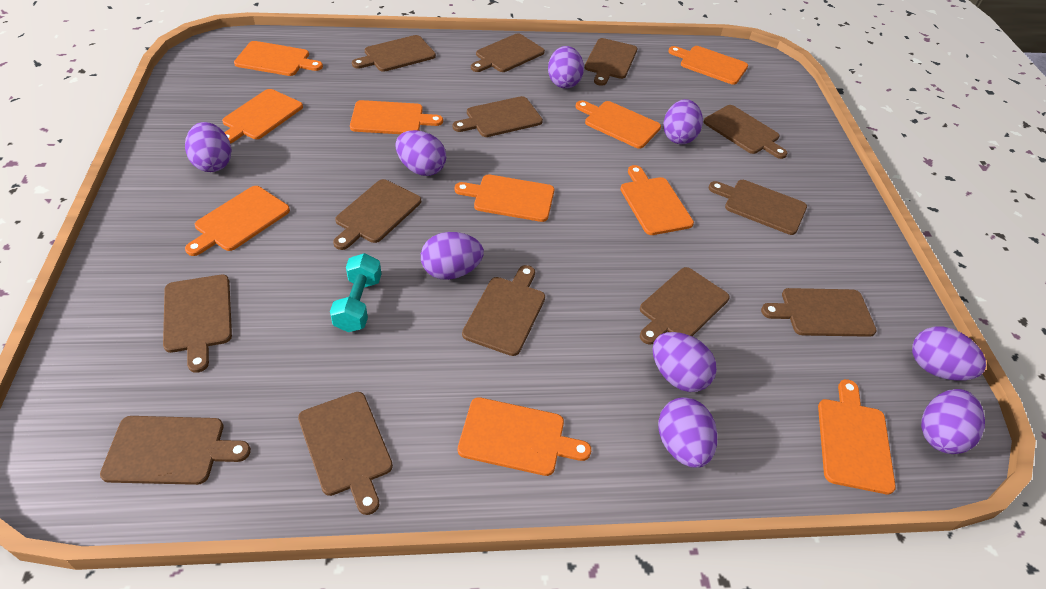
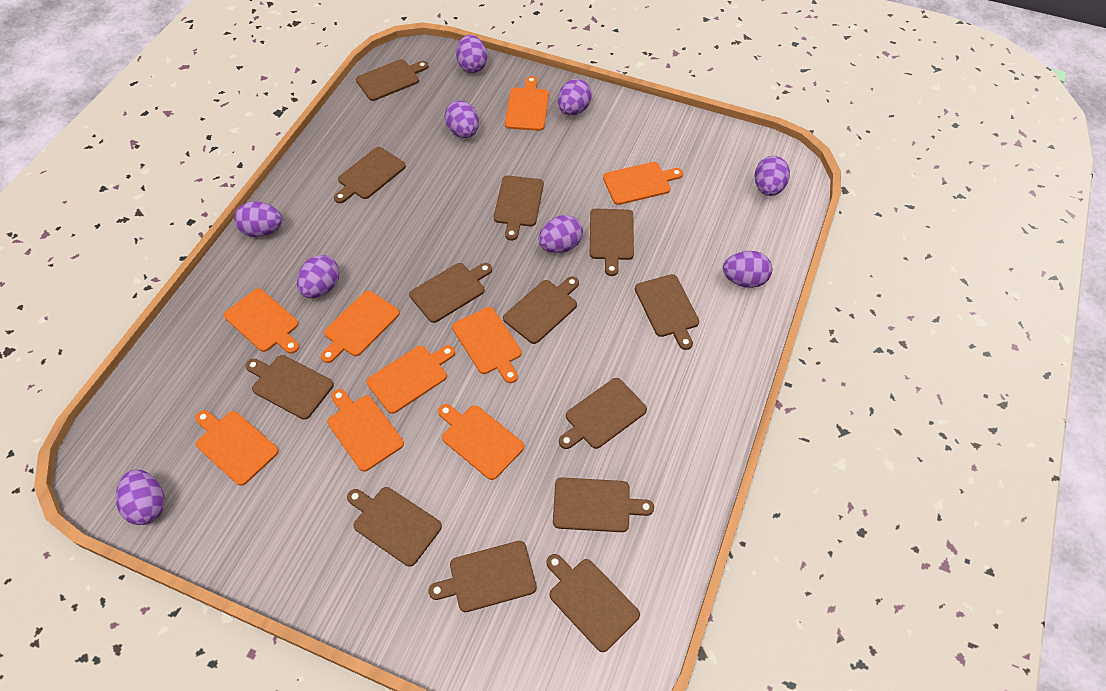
orange cutting board: 10 -> 9
turquoise dumbbell: 1 -> 0

